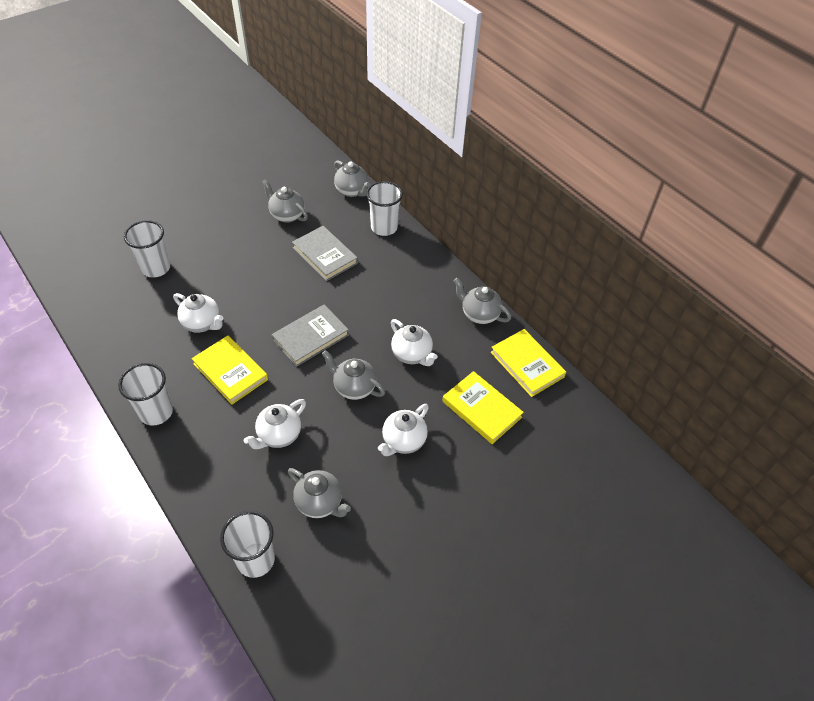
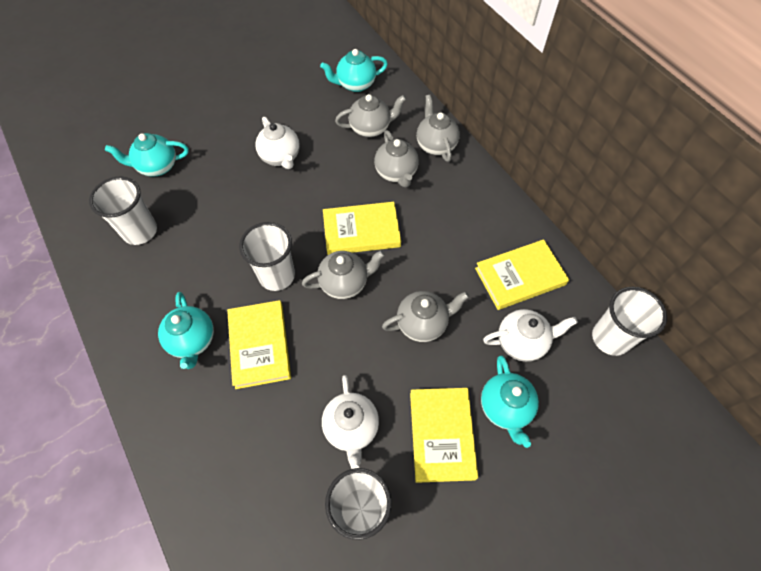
grey book: 2 -> 0
turquoise teapot: 0 -> 4
white teapot: 4 -> 3
yellow book: 3 -> 4

